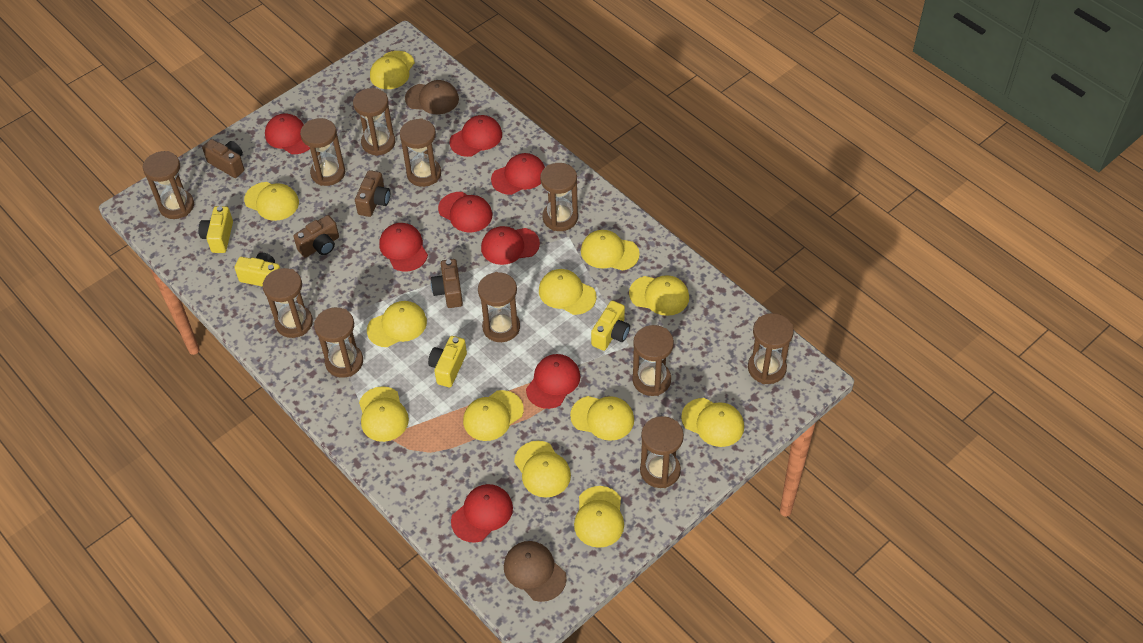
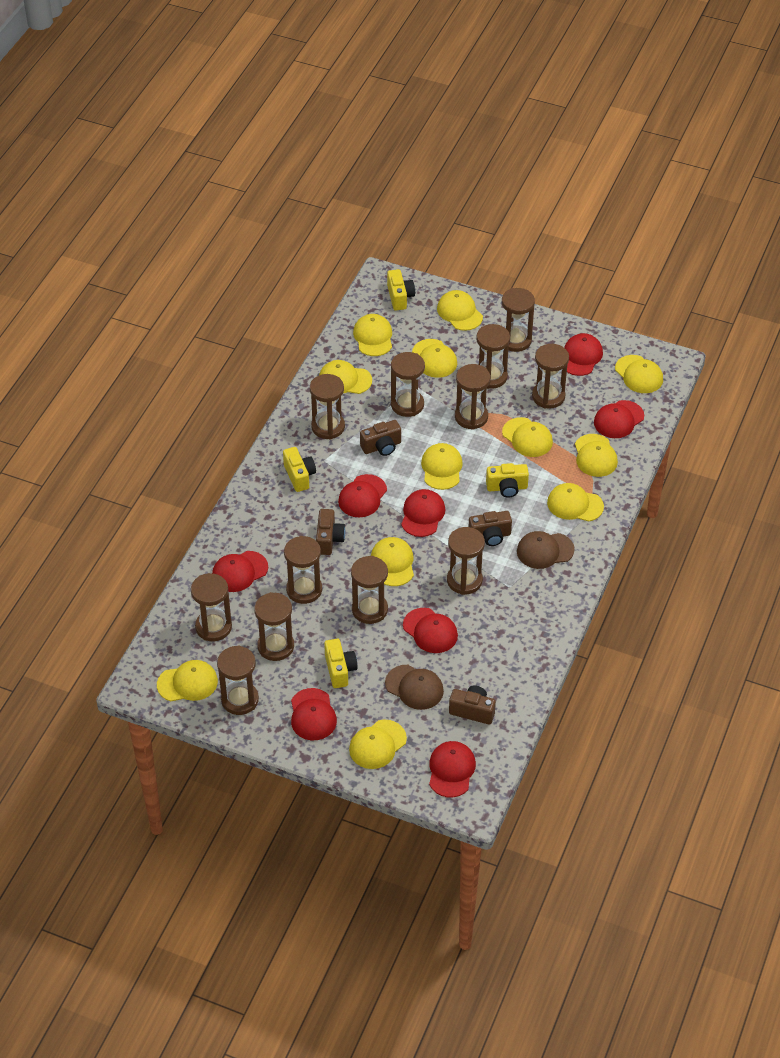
brown hourglass: 11 -> 12

